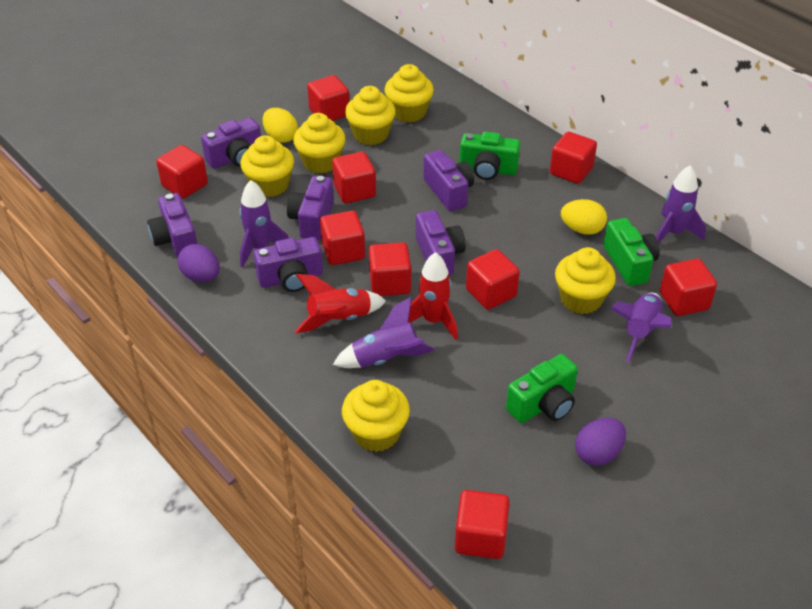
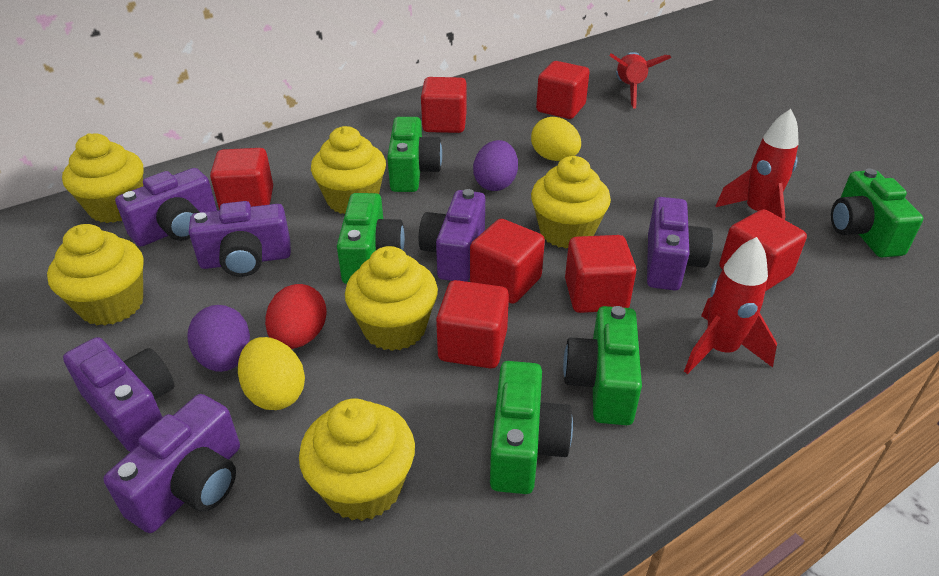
green camera: 3 -> 5
purple rocket: 4 -> 0
red cube: 9 -> 7
red egg: 0 -> 1
red rocket: 2 -> 3

